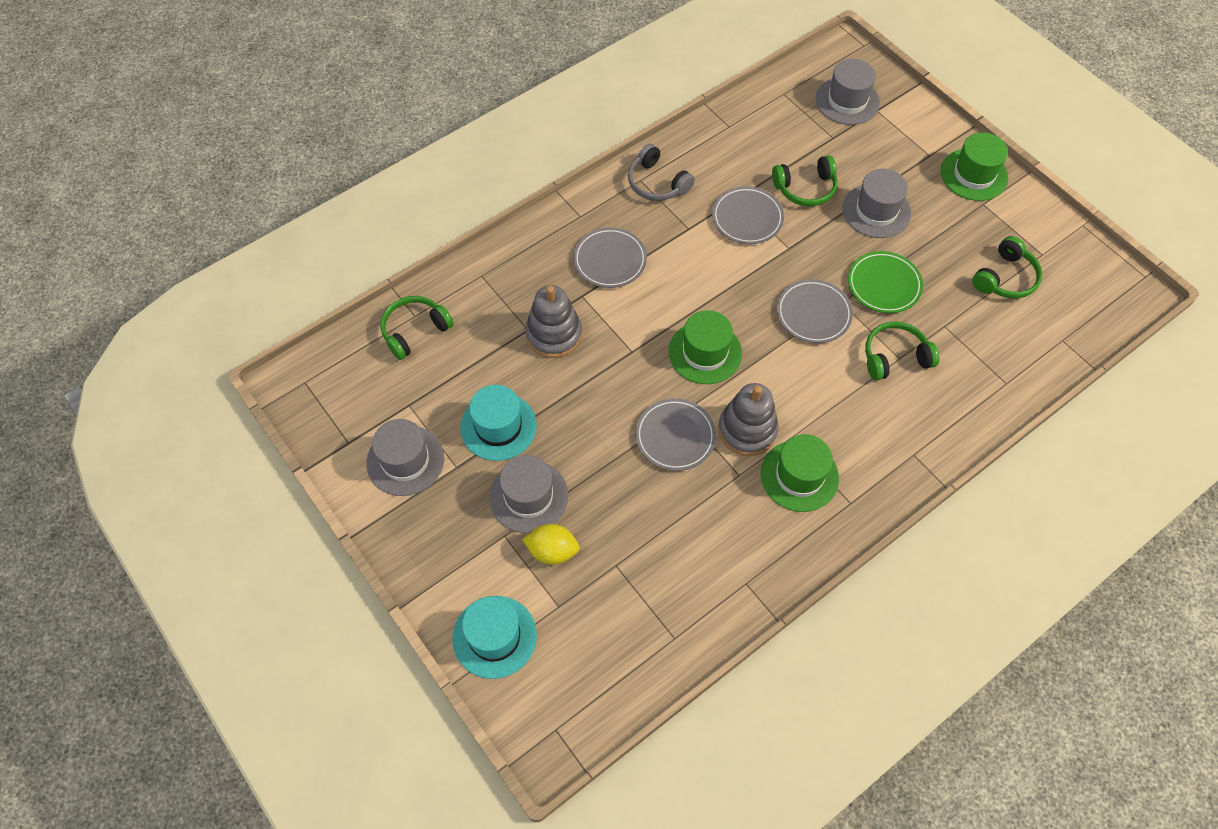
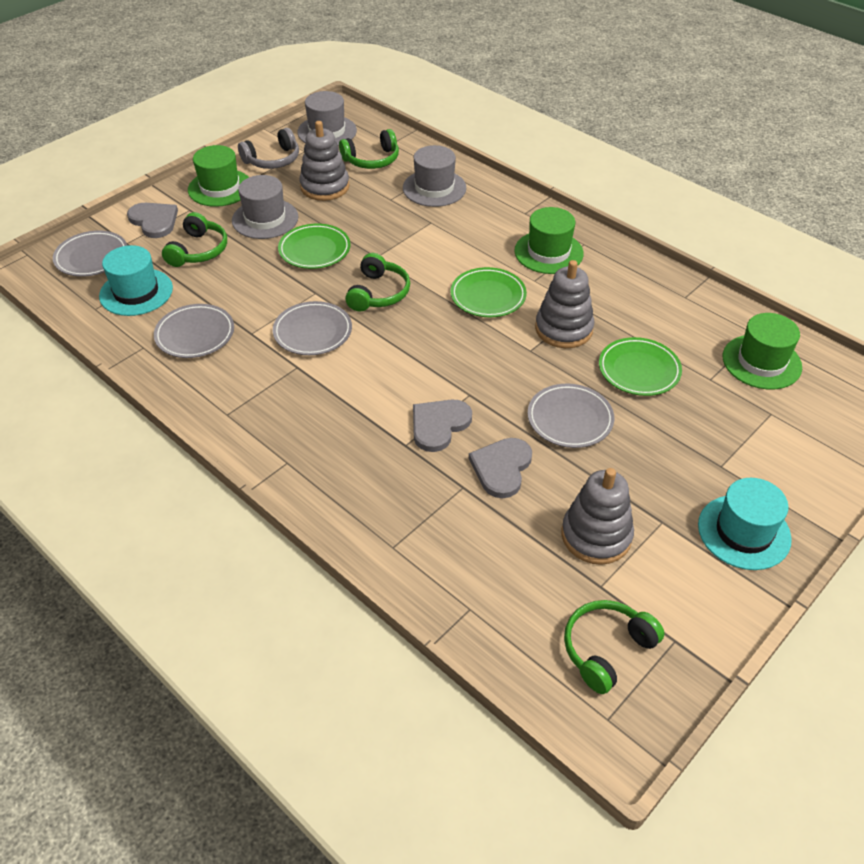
green plate: 1 -> 3
grey hat: 4 -> 3
grey heart: 0 -> 3
grey stacking toy: 2 -> 3
yellow lemon: 1 -> 0

